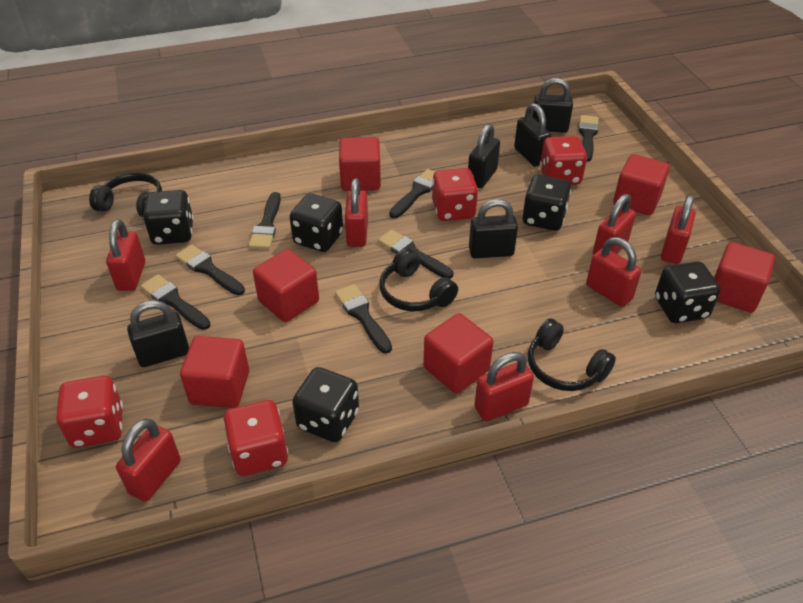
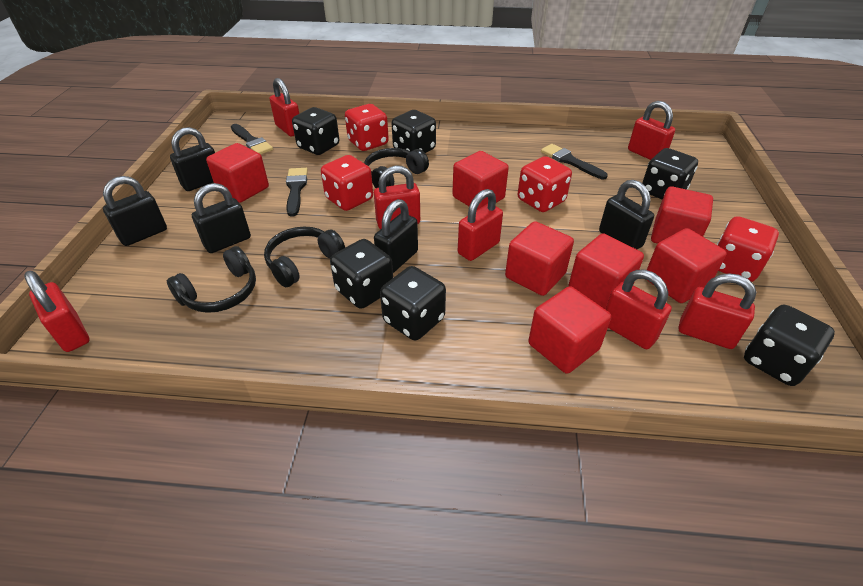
black brush: 7 -> 3
black dice: 5 -> 6
red cube: 6 -> 7

